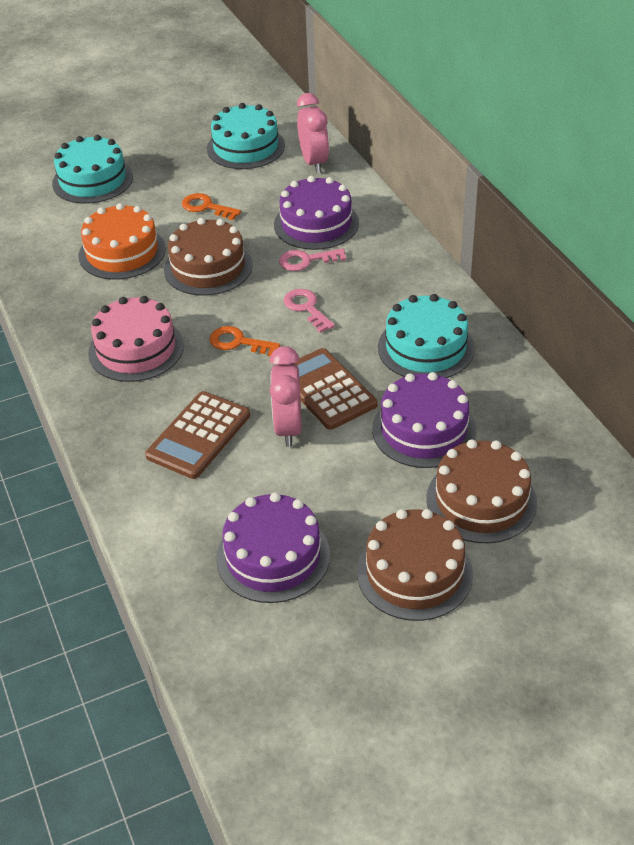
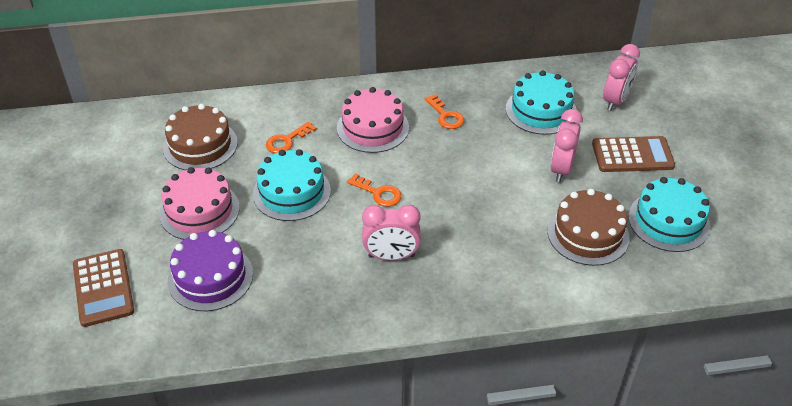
brown cake: 3 -> 2
orange cake: 1 -> 0
orange key: 2 -> 3
pink cake: 1 -> 2
pink clock: 2 -> 3
pink key: 2 -> 0
purple cake: 3 -> 1

